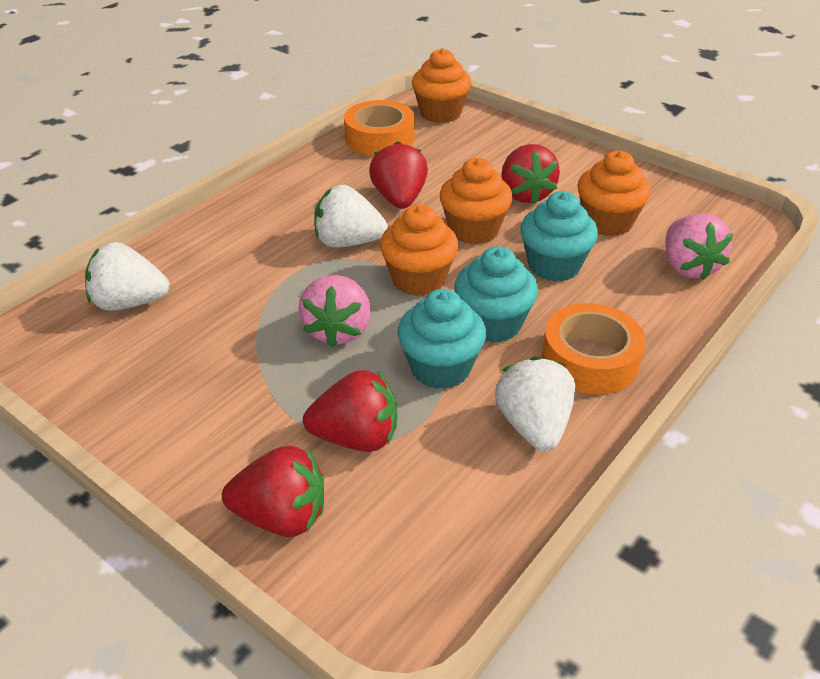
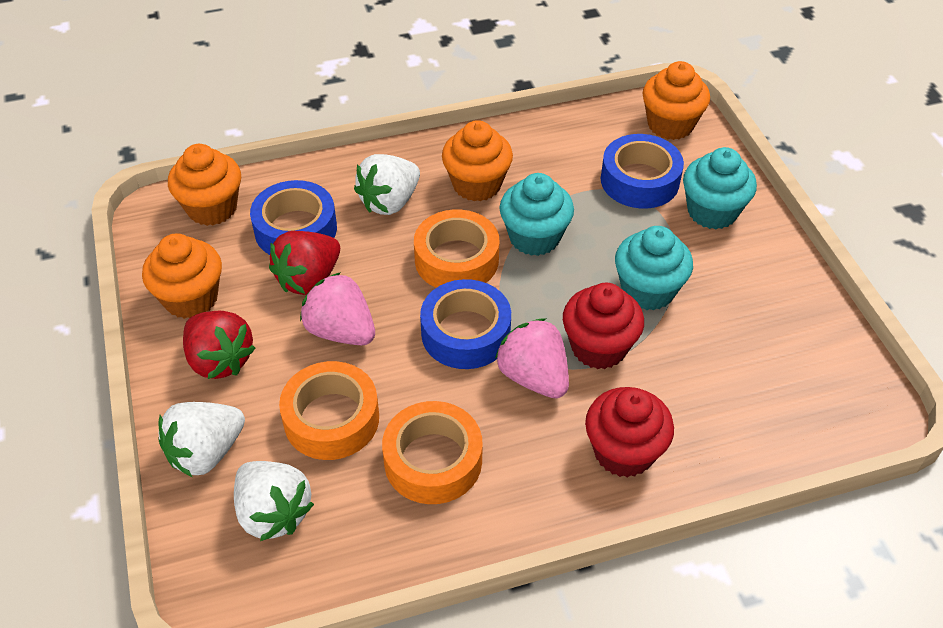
blue tape: 0 -> 3
orange tape: 2 -> 3
red cupcake: 0 -> 2
red strawberry: 4 -> 2

